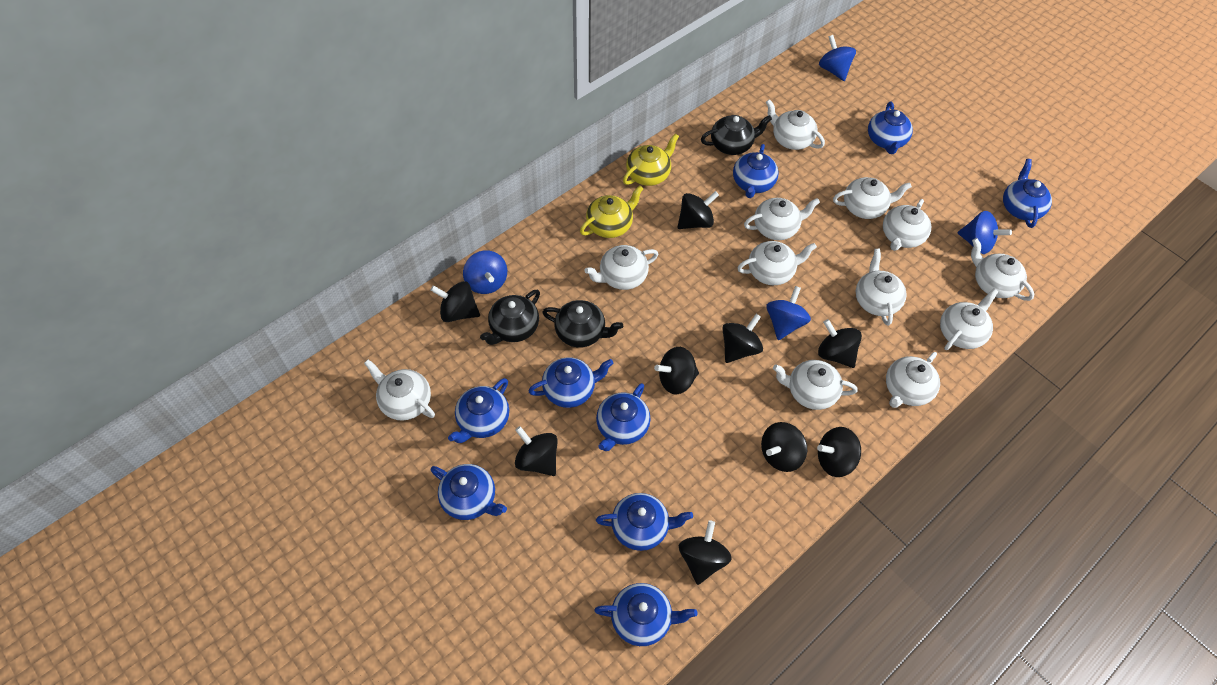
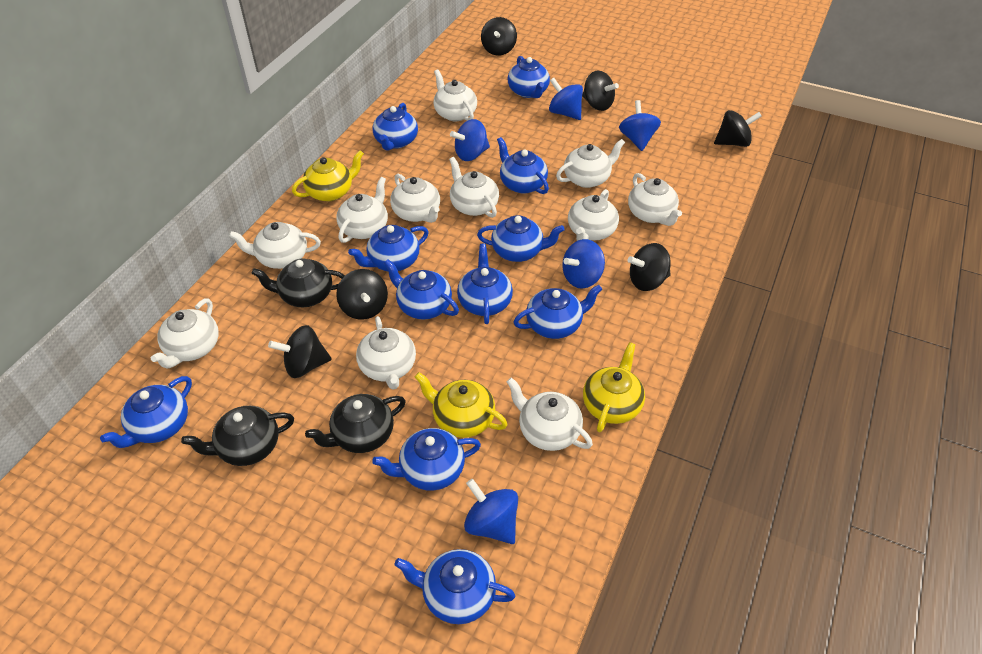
black spinning top: 9 -> 6
blue spinning top: 4 -> 5
blue teapot: 9 -> 11
white teapot: 12 -> 11
yellow teapot: 2 -> 3

